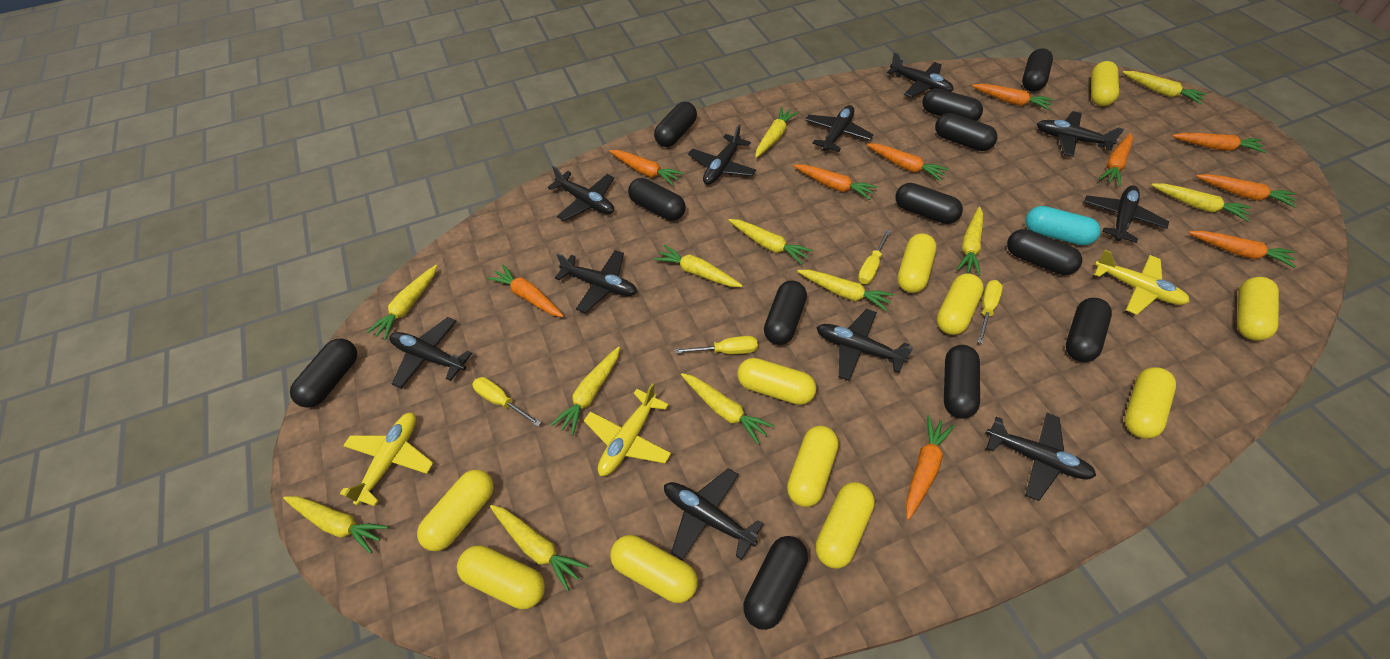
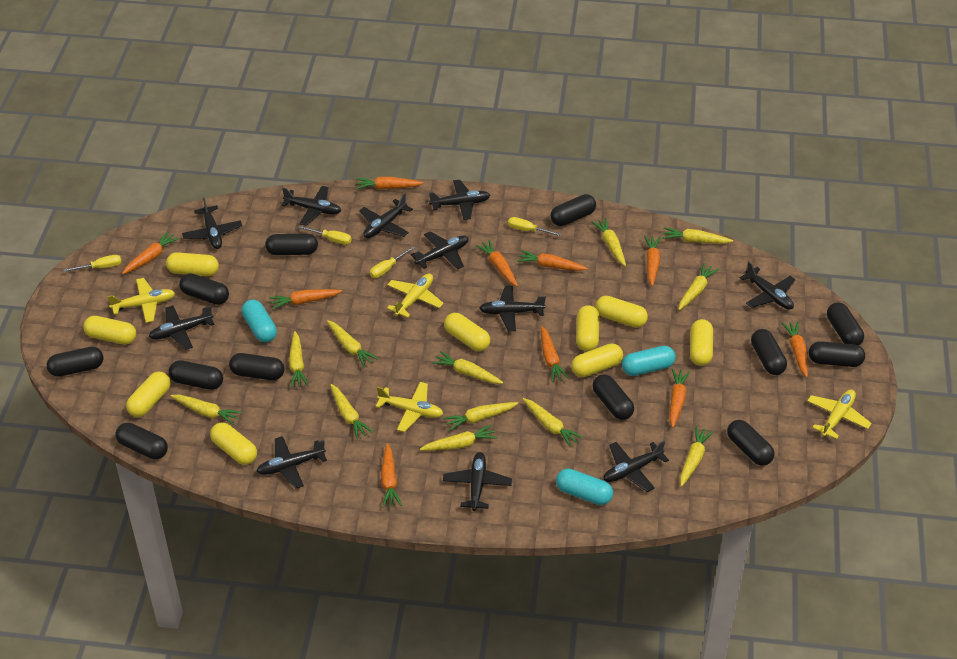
turquoise capsule: 1 -> 3
yellow capsule: 11 -> 9
yellow plane: 3 -> 4

